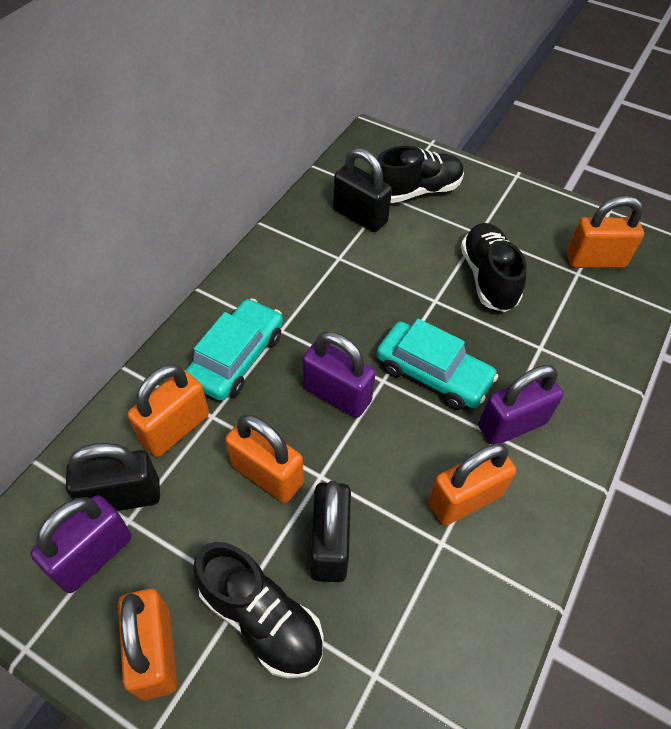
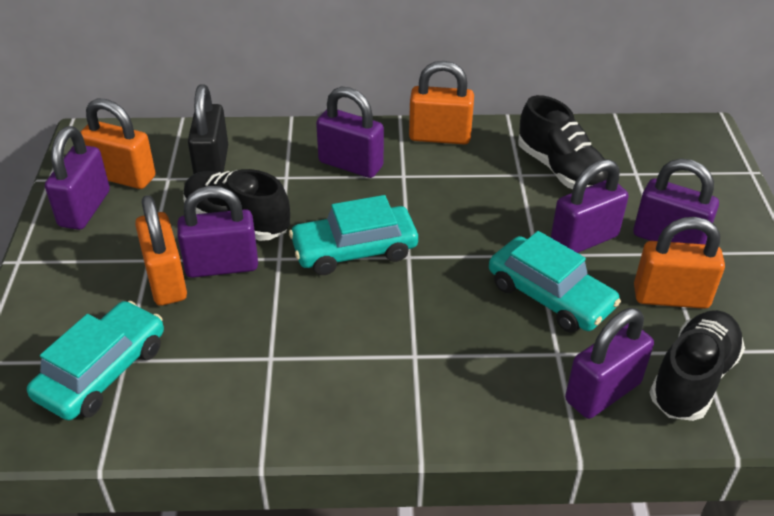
black padlock: 3 -> 1
orange padlock: 5 -> 4
purple padlock: 3 -> 6
turquoise car: 2 -> 3

